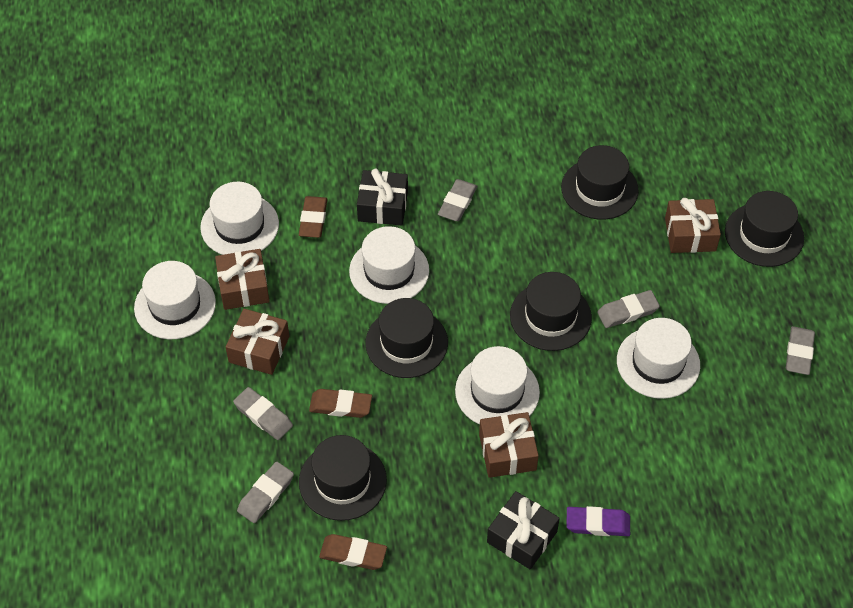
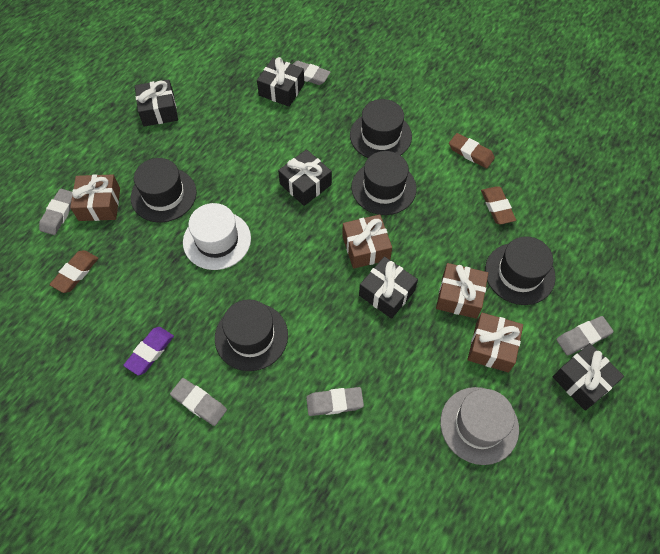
black gift: 2 -> 5
grey hat: 0 -> 1
white hat: 5 -> 1

